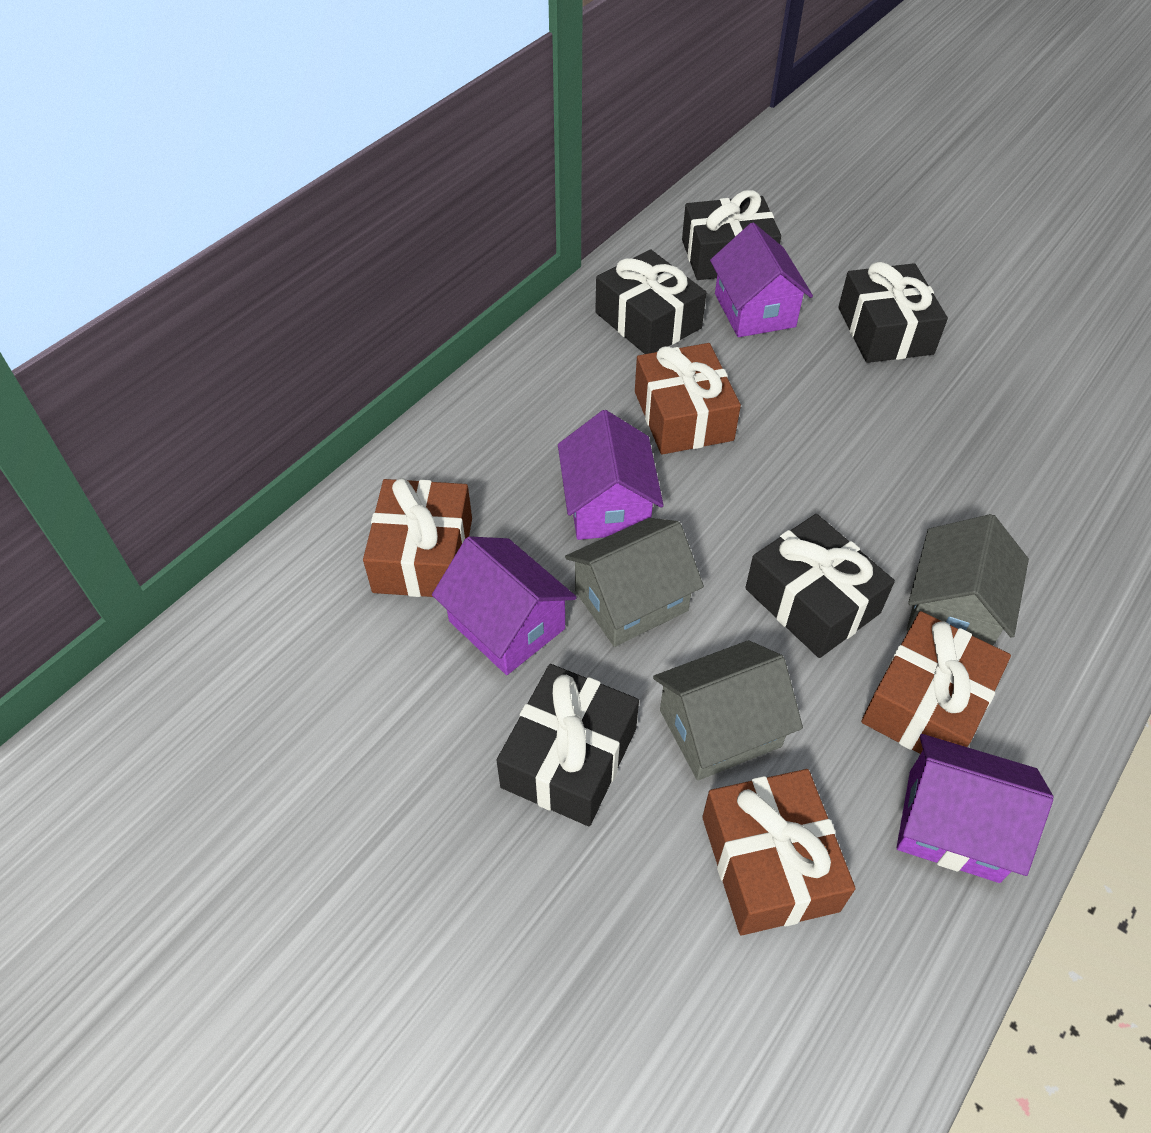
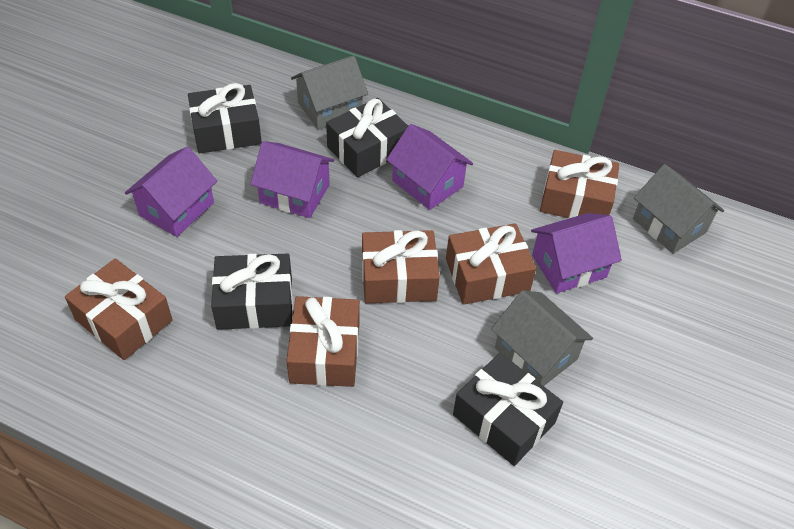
black gift: 5 -> 4
brown gift: 4 -> 5

